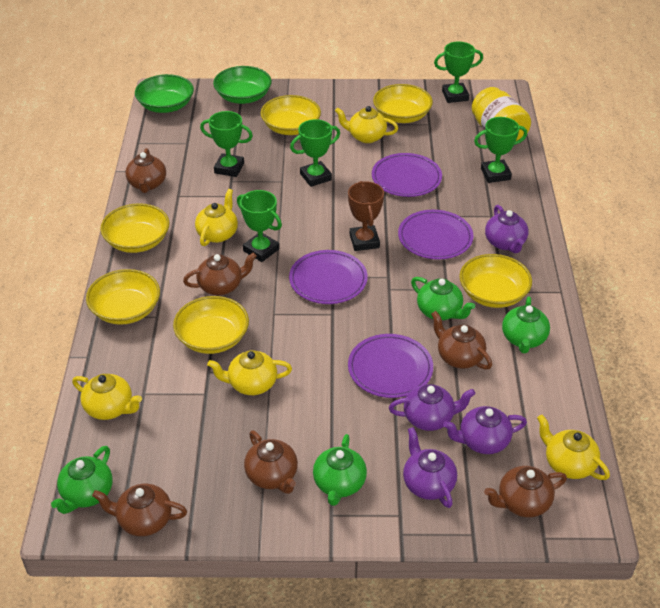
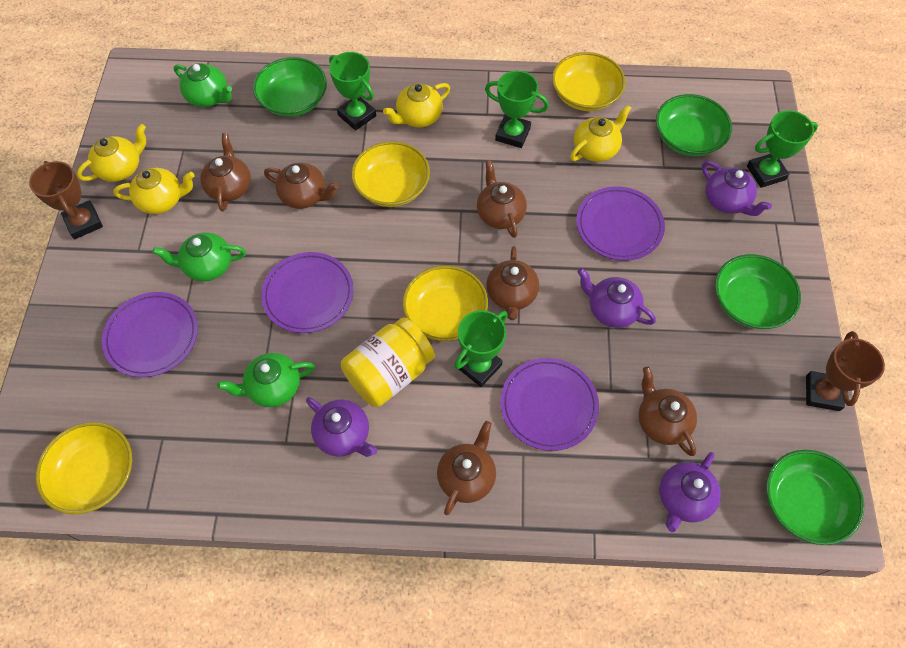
brown trophy: 1 -> 2
green bowl: 2 -> 4
green teapot: 4 -> 3
green trophy: 5 -> 4
yellow bowl: 6 -> 4
yellow teapot: 5 -> 4

